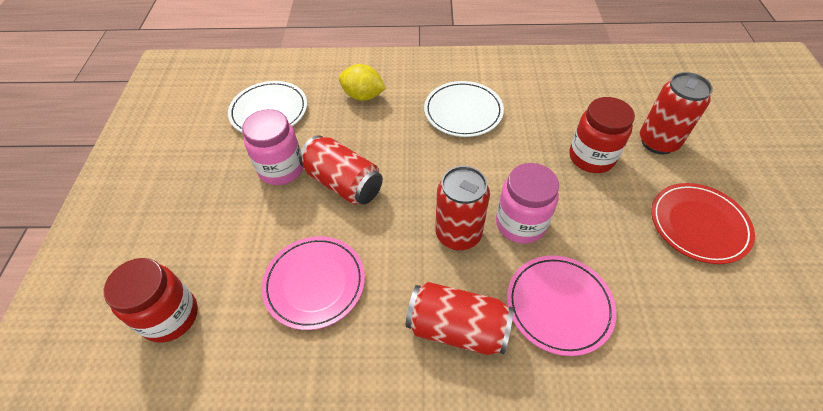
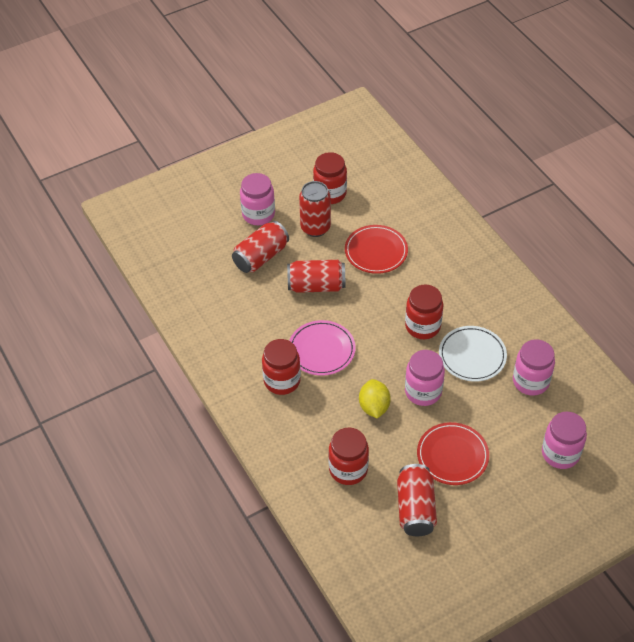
pink jar: 2 -> 4
pink plate: 2 -> 1
red jar: 2 -> 4
red plate: 1 -> 2
white plate: 2 -> 1

